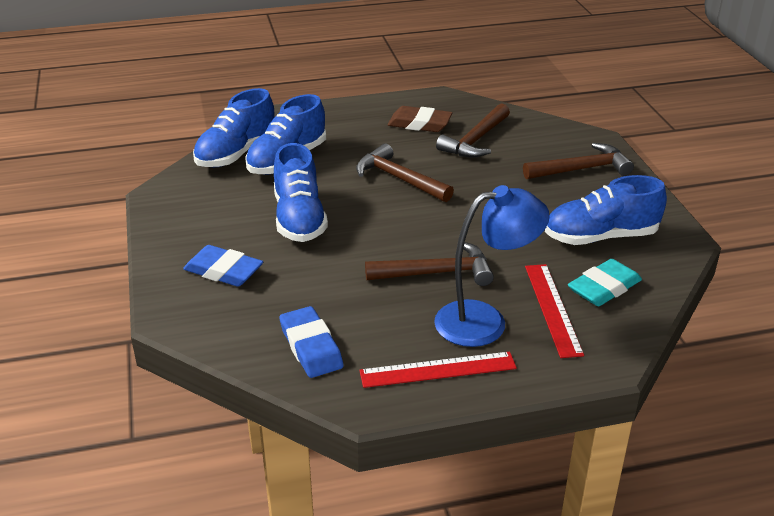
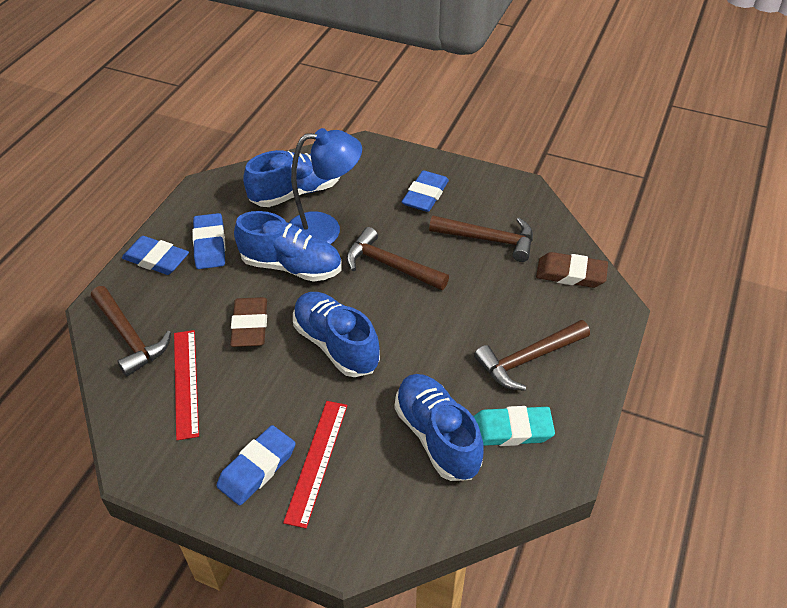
blue eraser: 2 -> 4
brown eraser: 1 -> 2

